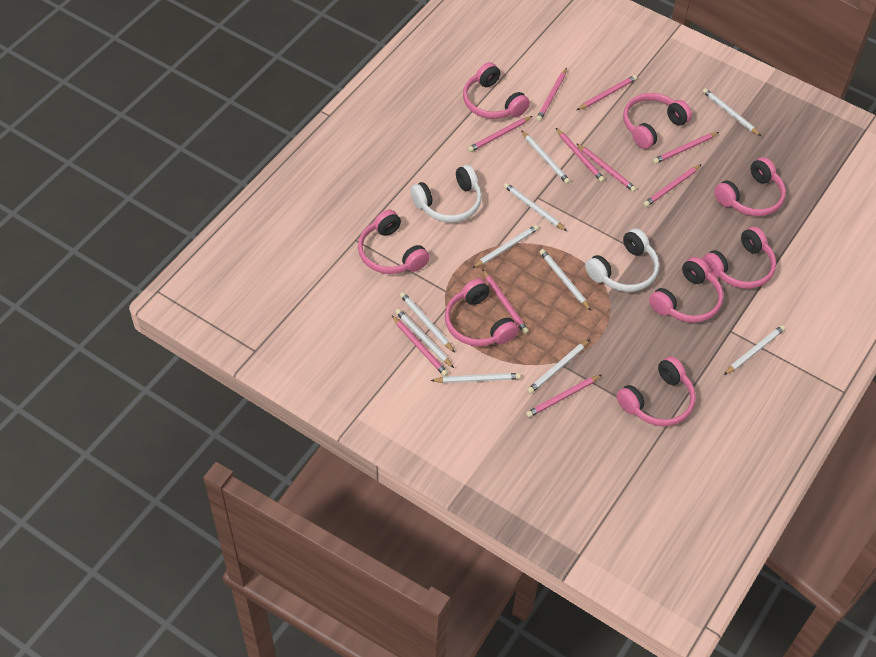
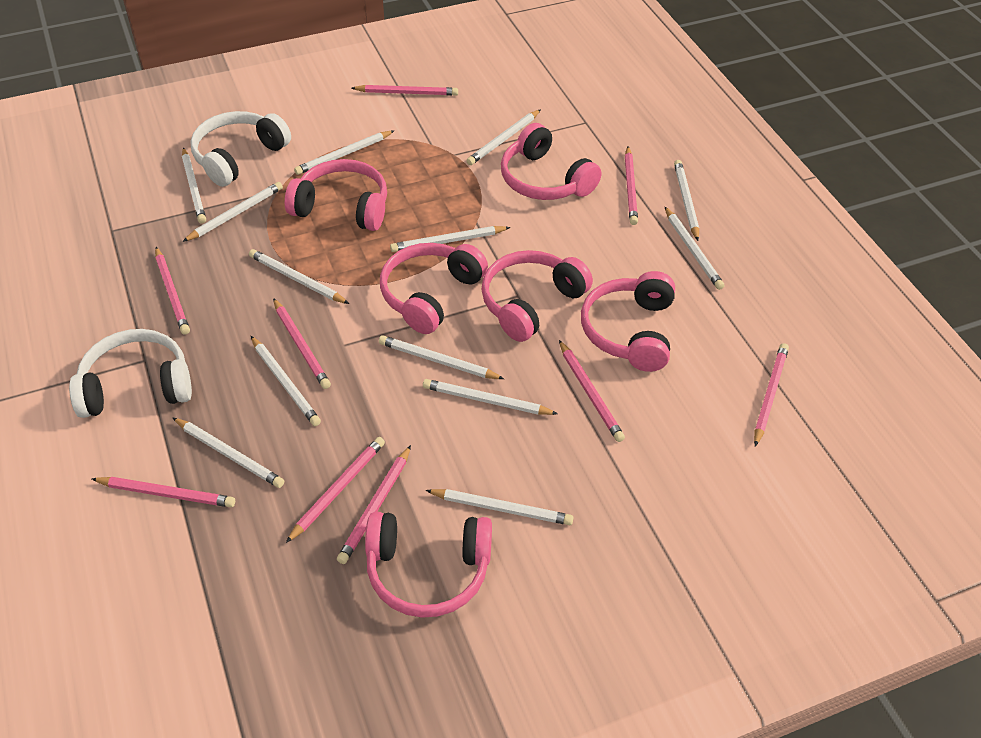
pink headphones: 8 -> 6
pink pencil: 10 -> 9
white pencil: 10 -> 13

